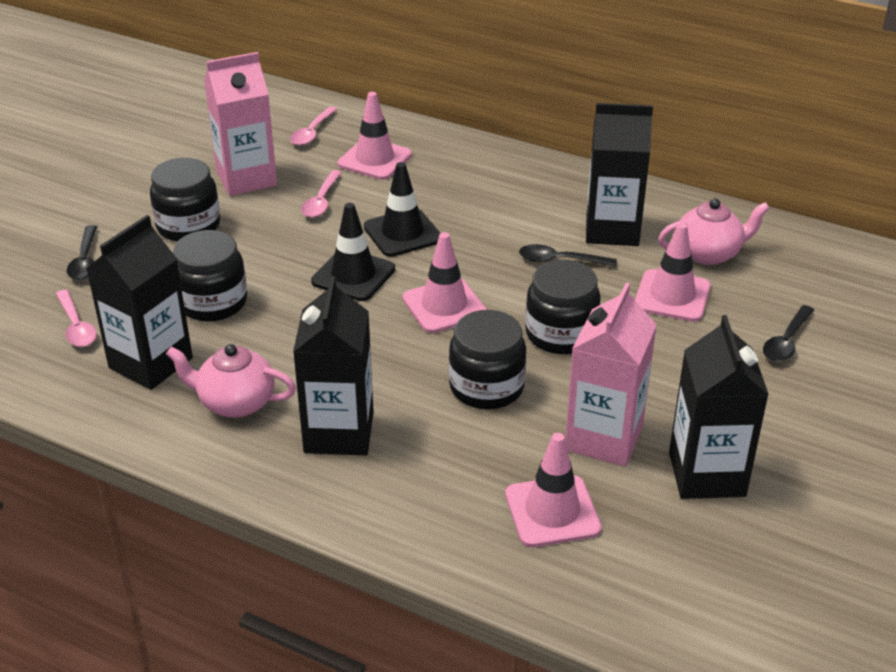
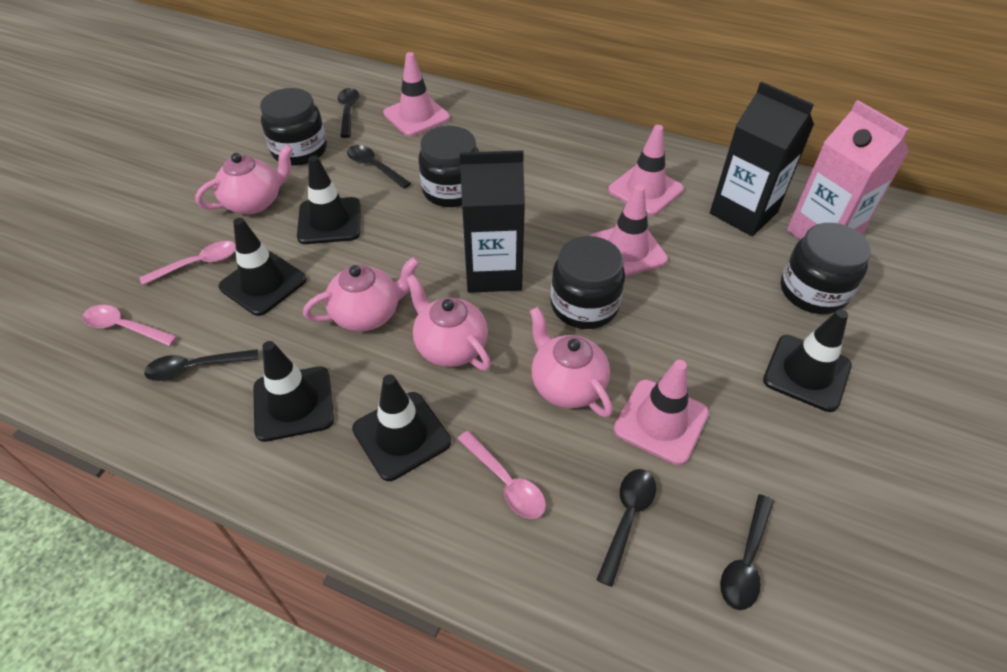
black carton: 4 -> 2
black spoon: 3 -> 5
black traffic cone: 2 -> 5
pink carton: 2 -> 1
pink teapot: 2 -> 4

